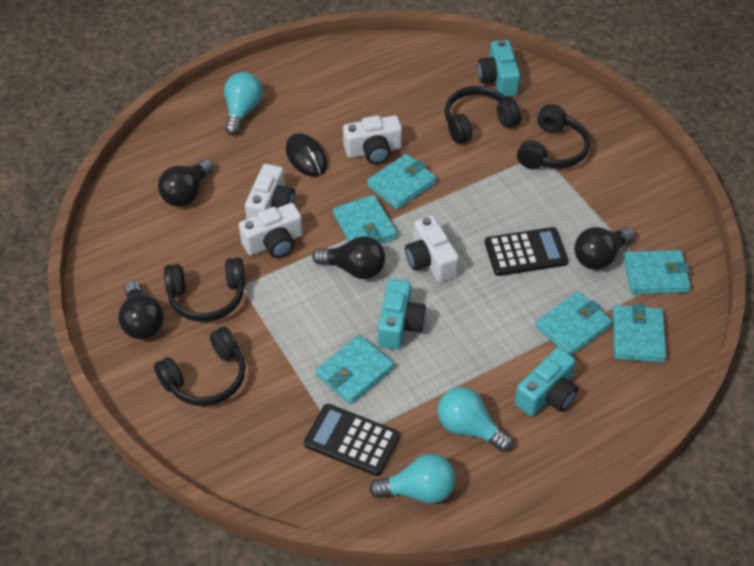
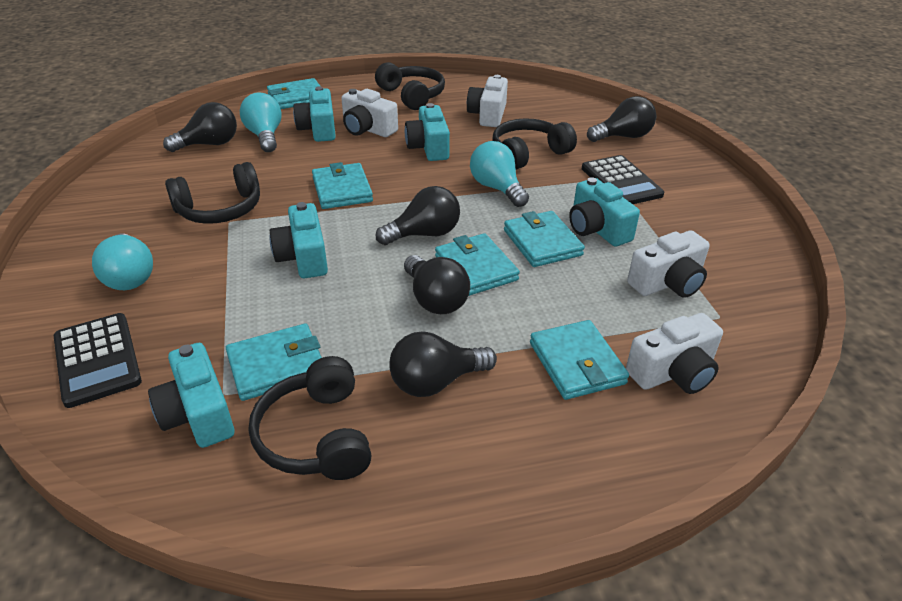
black light bulb: 4 -> 5
black mouse: 1 -> 0
turquoise camera: 3 -> 5

